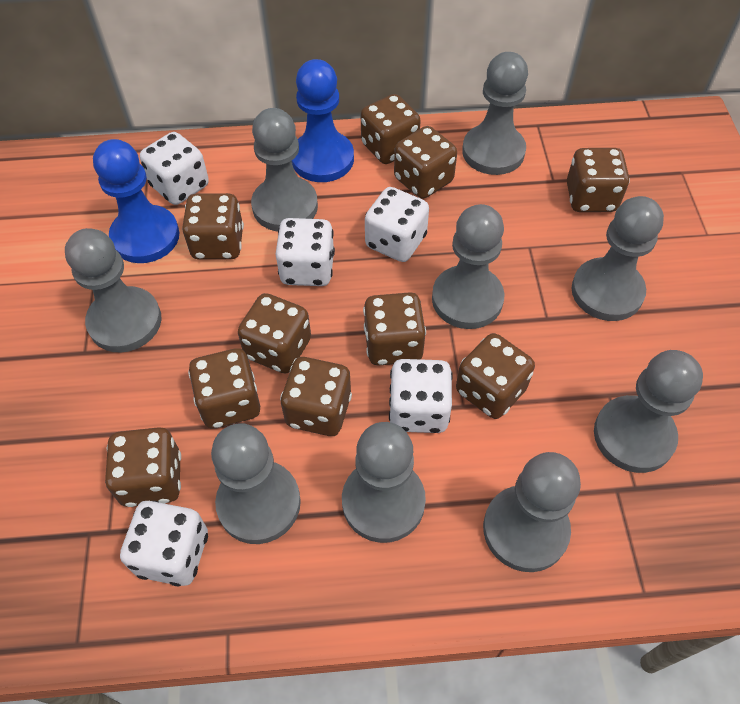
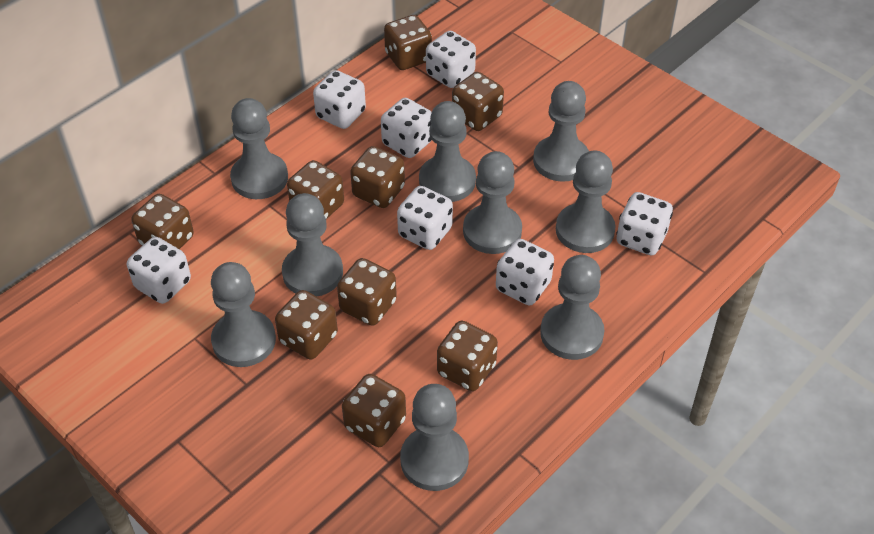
blue pawn: 2 -> 0
brown dice: 10 -> 9
white dice: 5 -> 7

